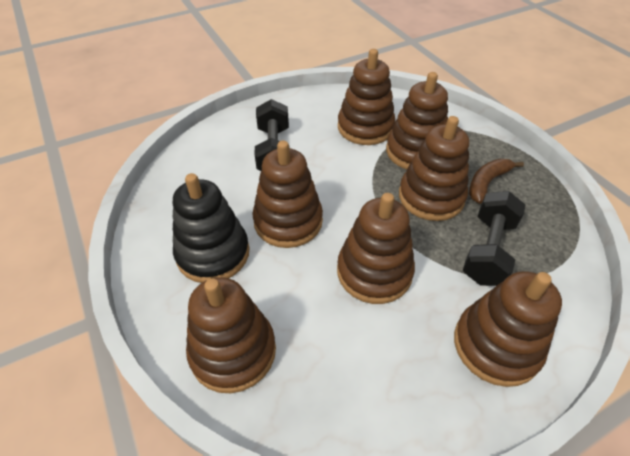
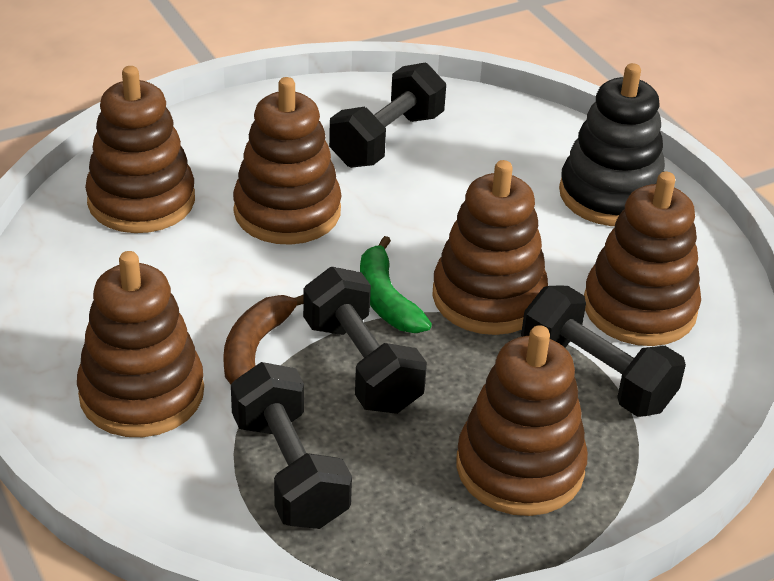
black dumbbell: 2 -> 4
brown stacking toy: 7 -> 6
green banana: 0 -> 1

